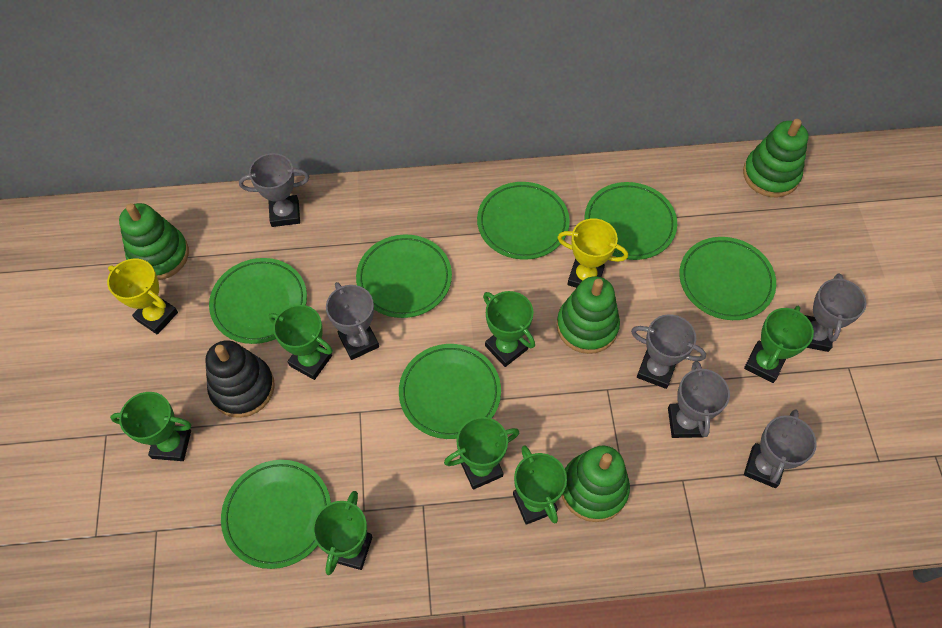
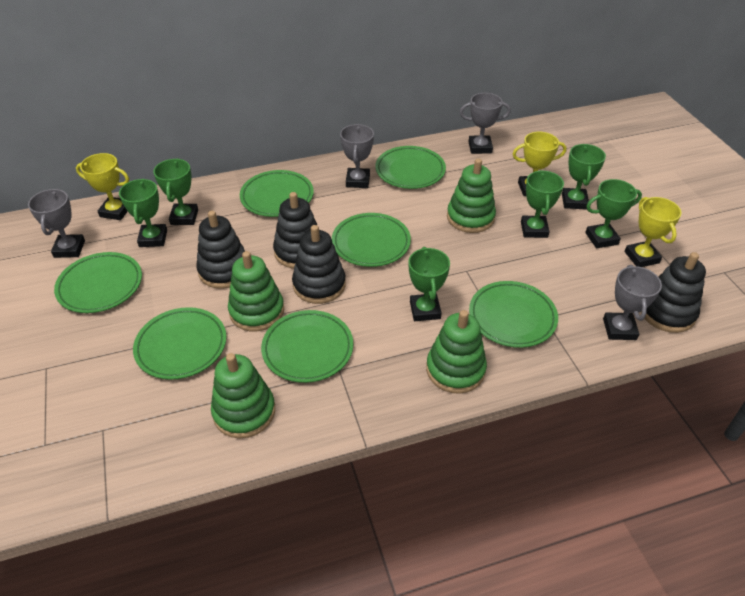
black stacking toy: 1 -> 4
green trophy: 7 -> 6
grey trophy: 6 -> 4
yellow trophy: 2 -> 3

